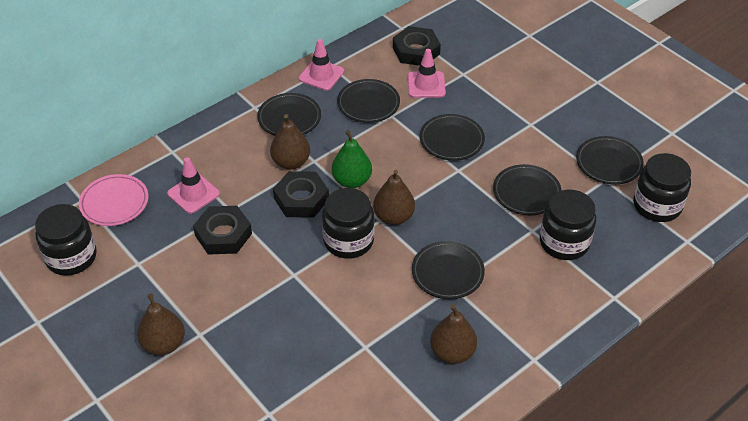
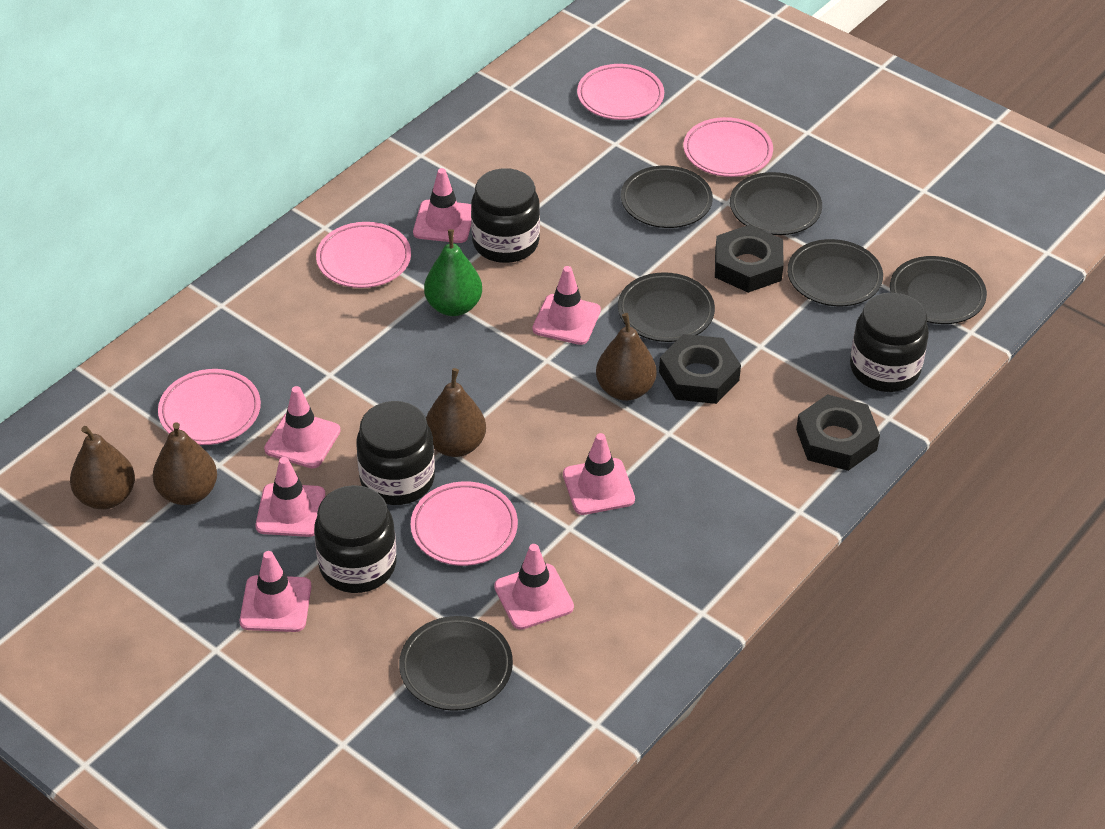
pink plate: 1 -> 5
pink traffic cone: 3 -> 7

